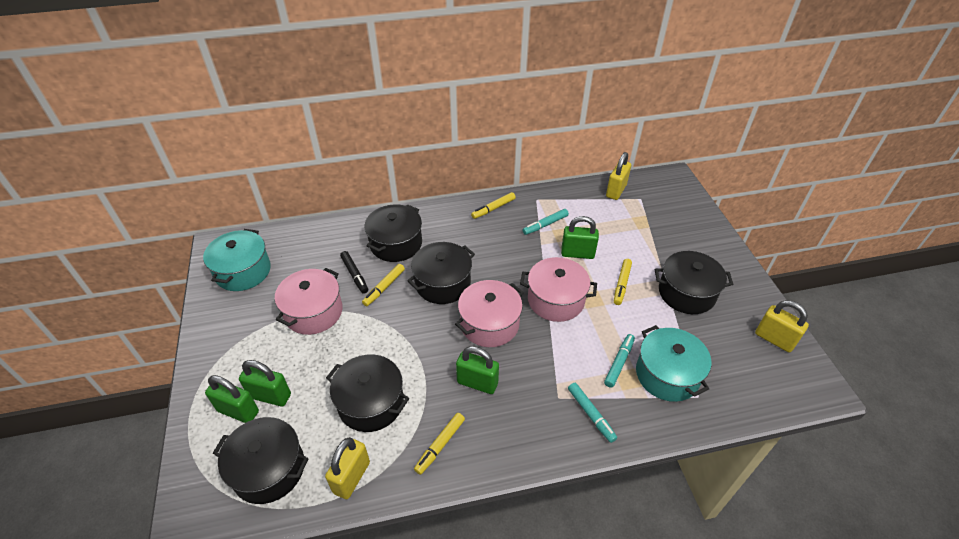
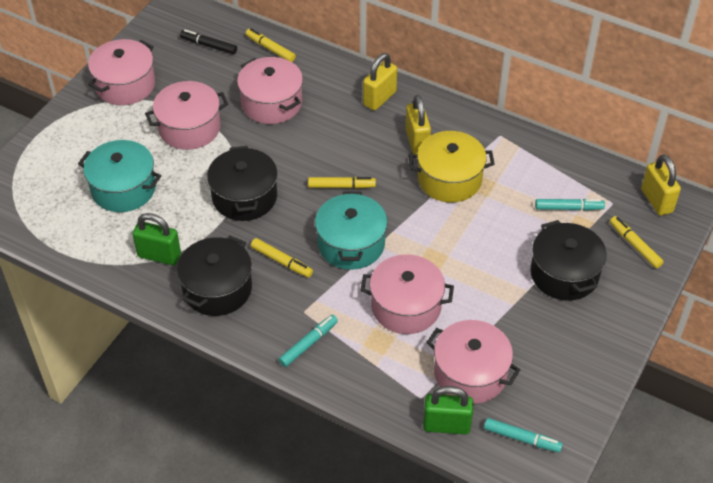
black pot: 5 -> 3
green padlock: 4 -> 2
pink pot: 3 -> 5
yellow pot: 0 -> 1

